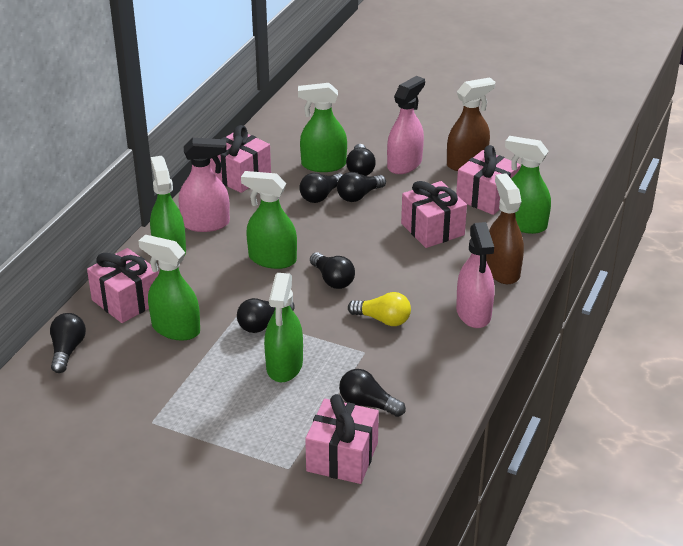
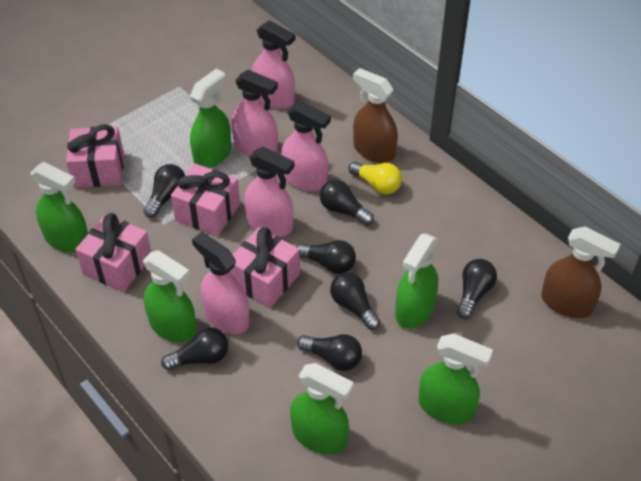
pink gift: 5 -> 4
pink spray bottle: 3 -> 5

